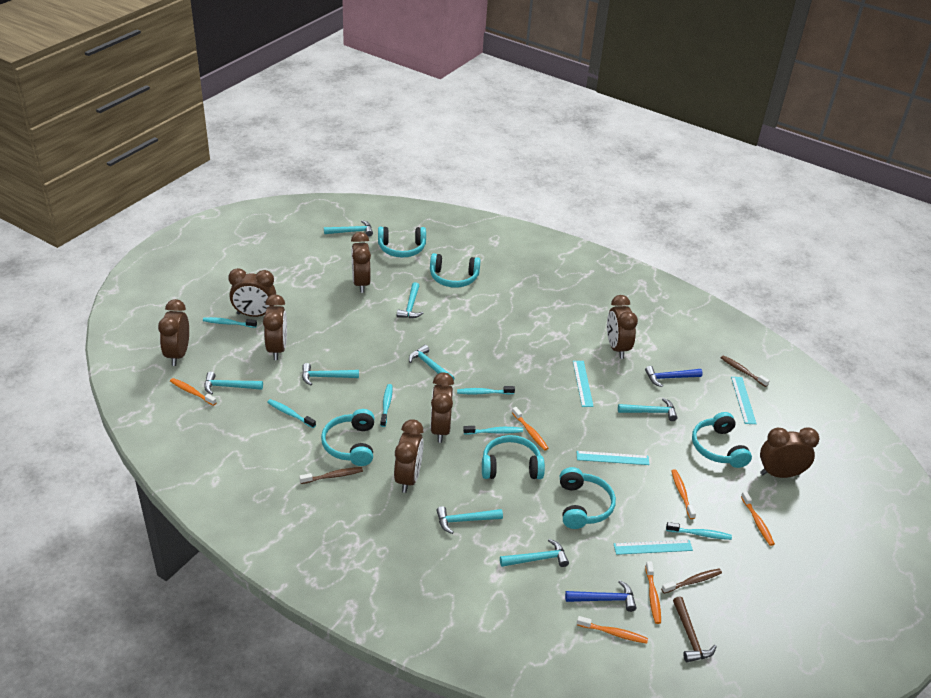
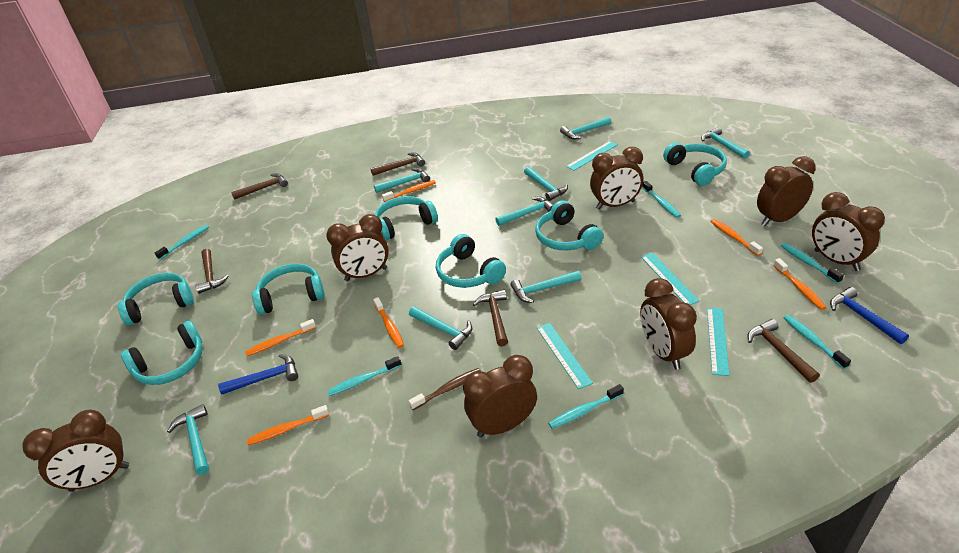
brown clock: 8 -> 7
brown hammer: 1 -> 5
brown toothbrush: 3 -> 1
turquoise headphones: 6 -> 7

